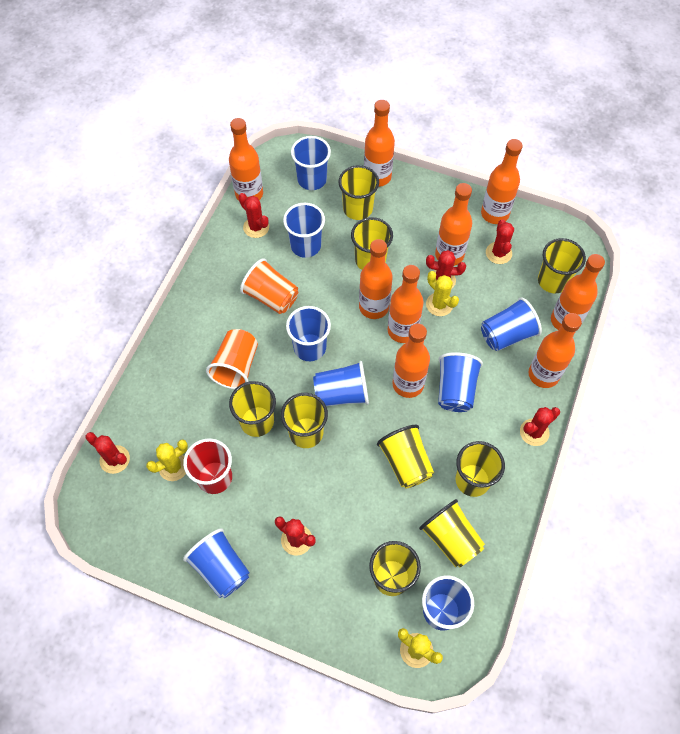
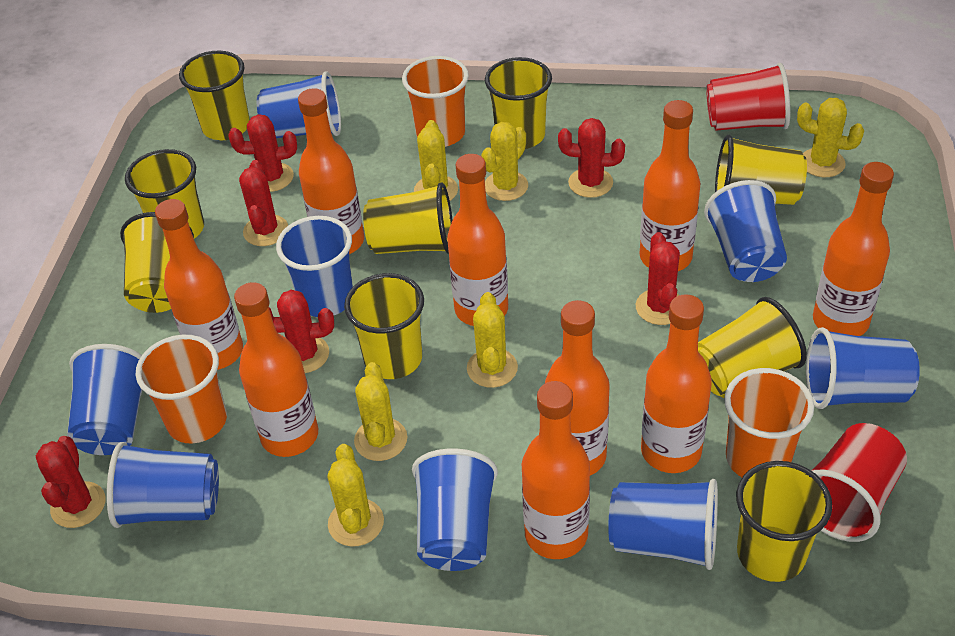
orange cup: 2 -> 3
red cup: 1 -> 2
yellow cactus: 3 -> 6

